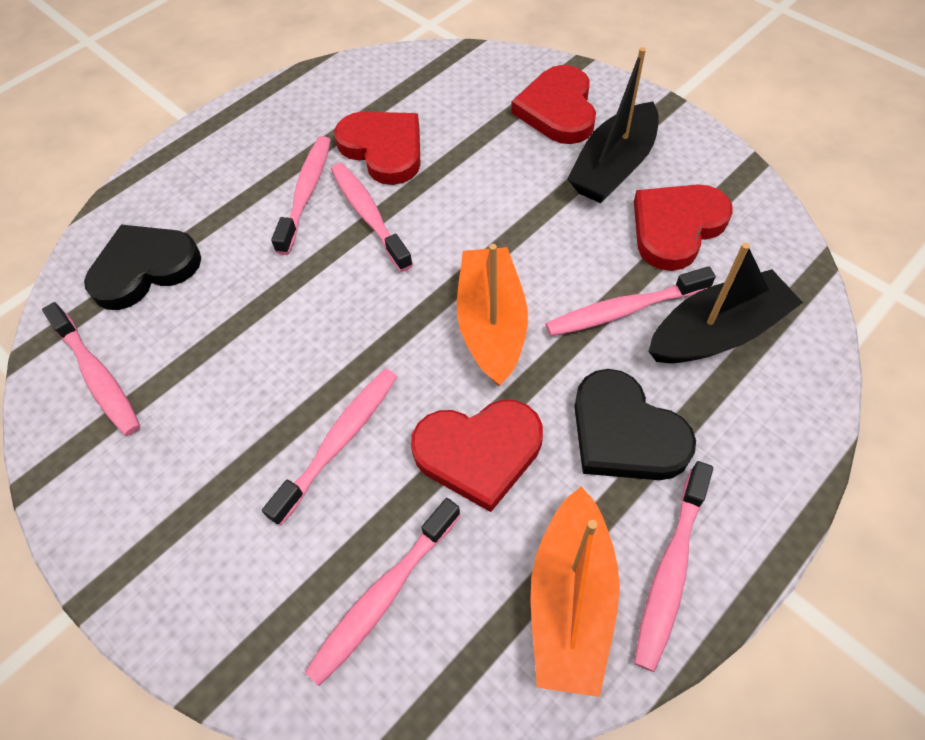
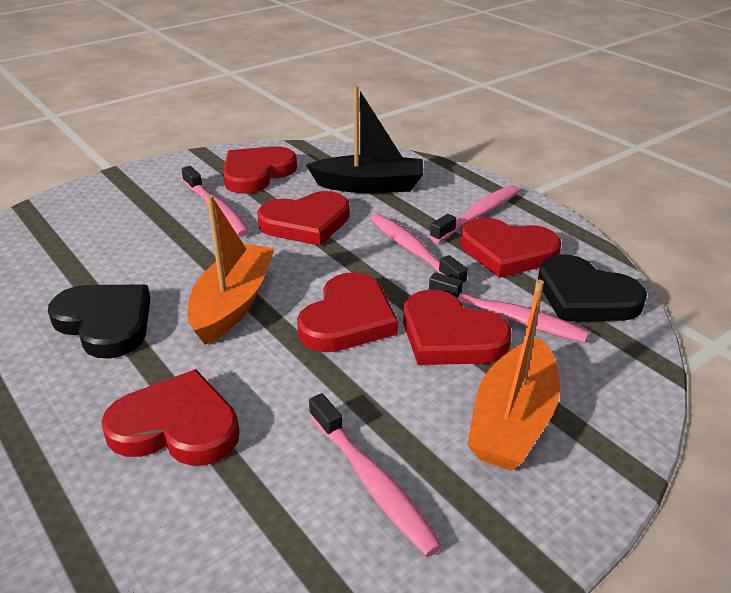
black boat: 2 -> 1
pink toothbrush: 7 -> 5
red heart: 4 -> 6

